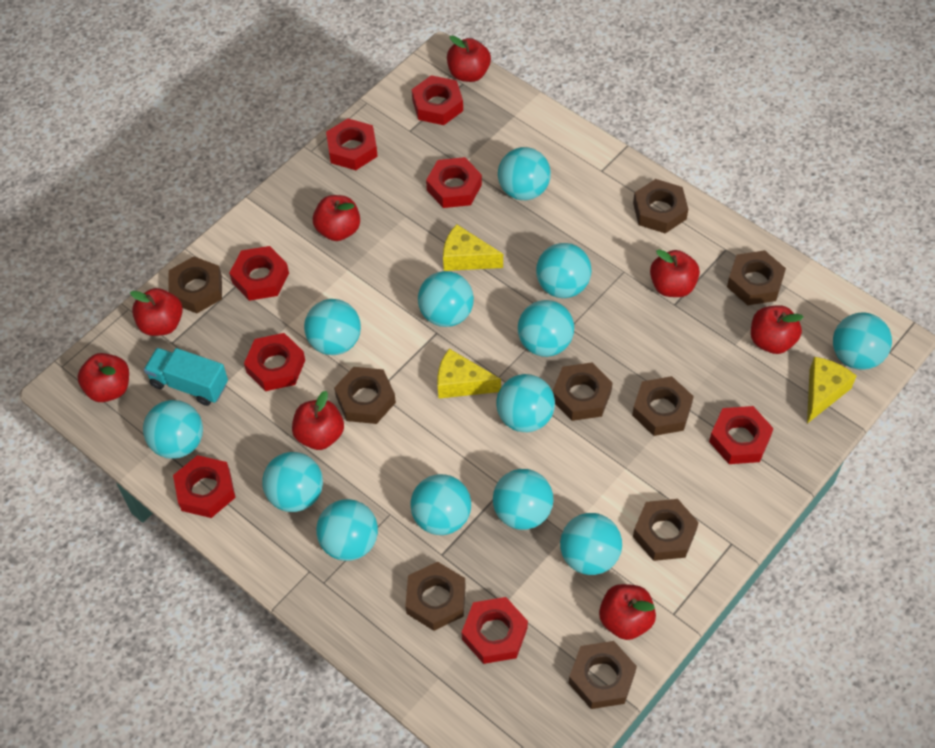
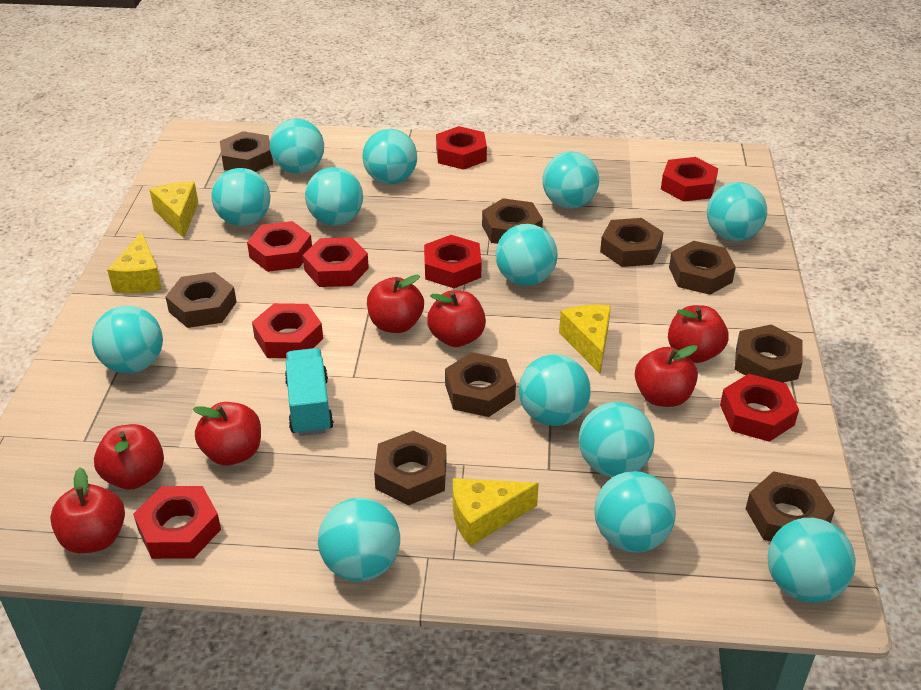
red apple: 8 -> 7
yellow cheese: 3 -> 4

